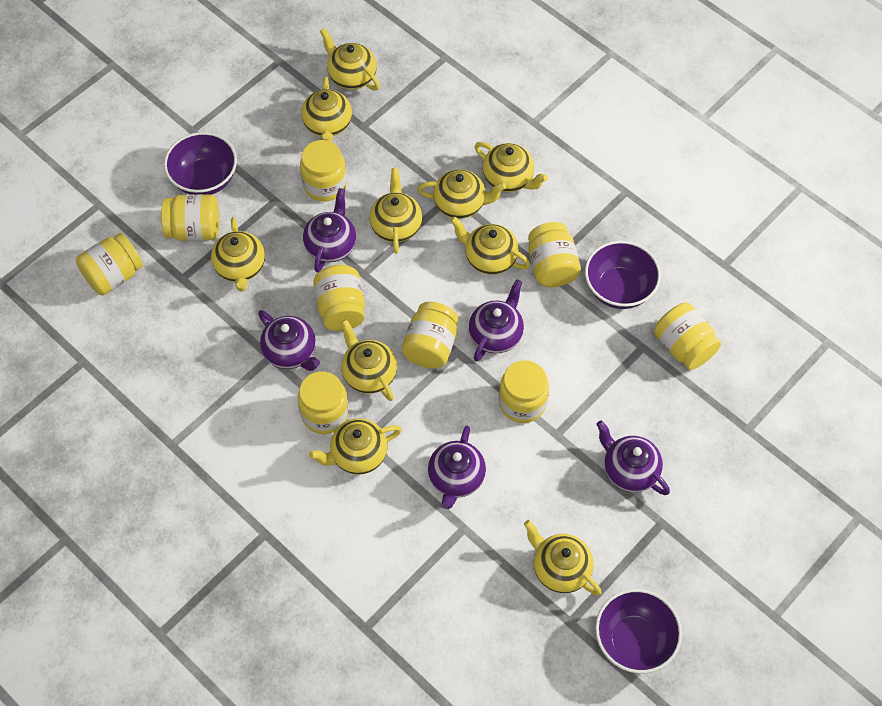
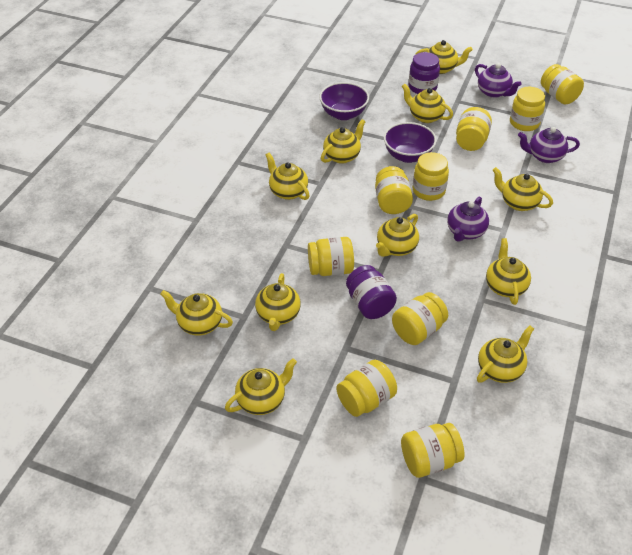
purple bowl: 3 -> 2
purple jar: 0 -> 2
purple teapot: 5 -> 3
yellow teapot: 10 -> 11

